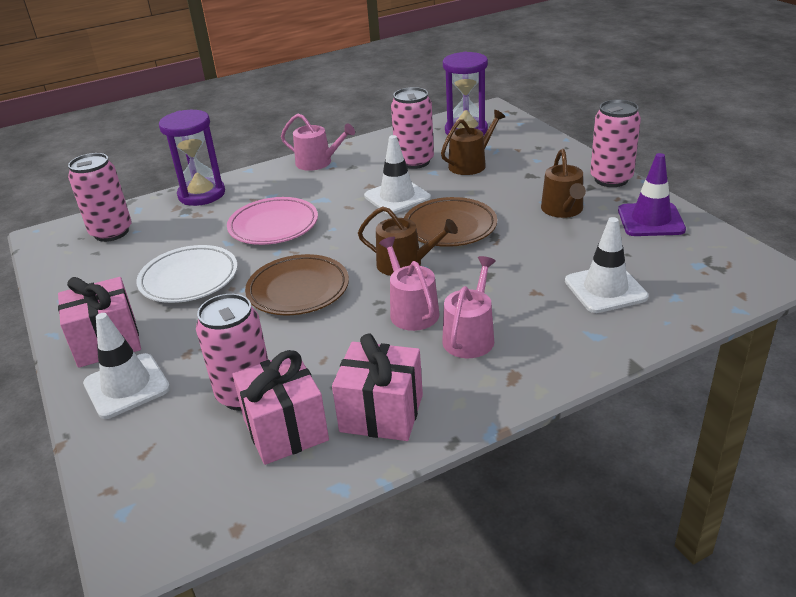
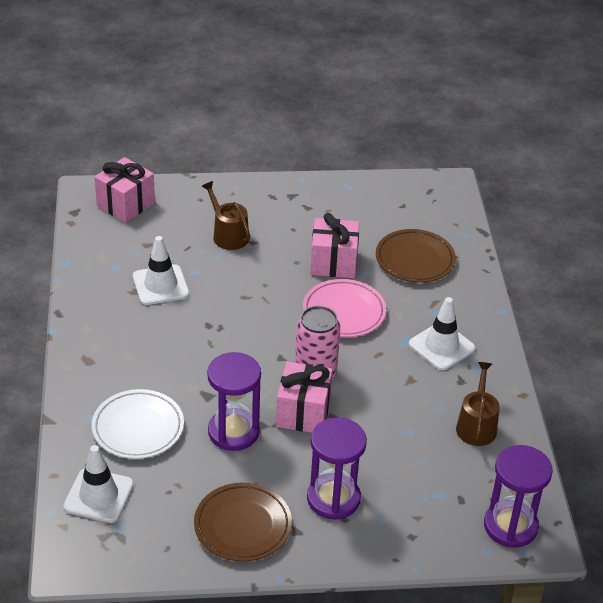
brown watering can: 3 -> 2
pink can: 4 -> 1
pink watering can: 3 -> 0
purple hourglass: 2 -> 3
purple traffic cone: 1 -> 0

